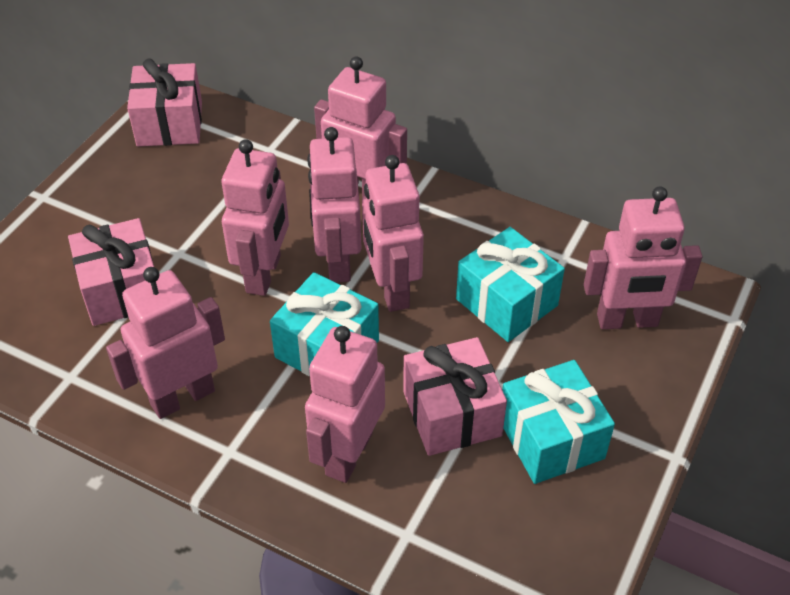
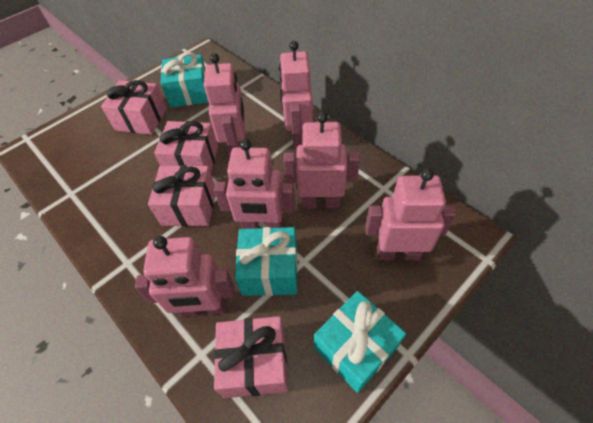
pink gift: 3 -> 4
pink robot: 7 -> 6

